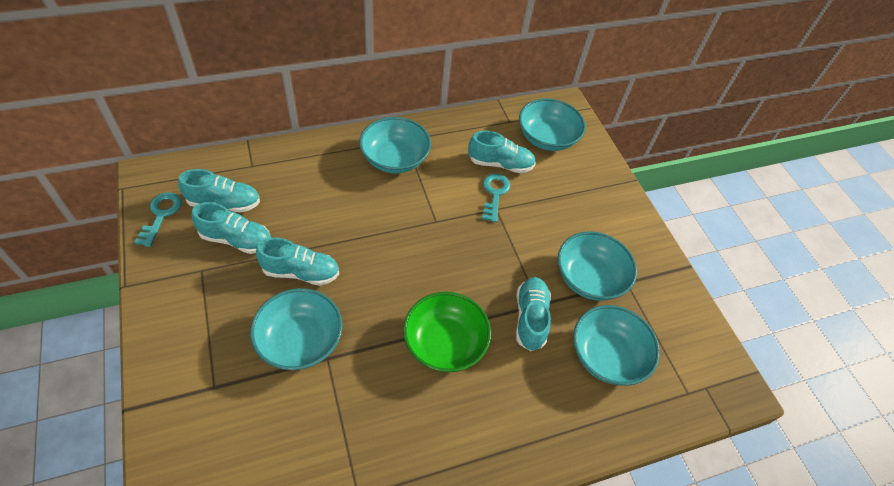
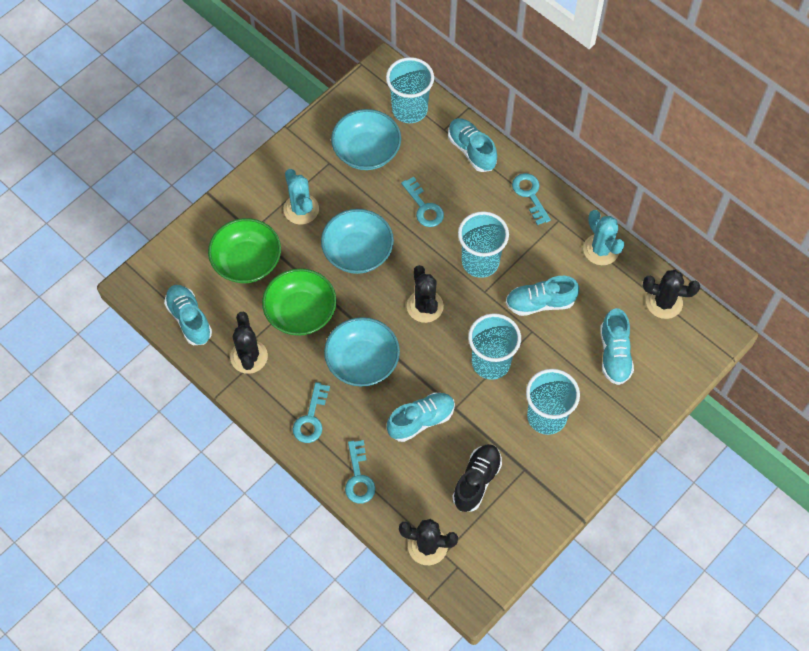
black cactus: 0 -> 4
black shoe: 0 -> 1
green bowl: 1 -> 2
turquoise bowl: 5 -> 3
turquoise cactus: 0 -> 2
turquoise cup: 0 -> 4
turquoise key: 2 -> 4

